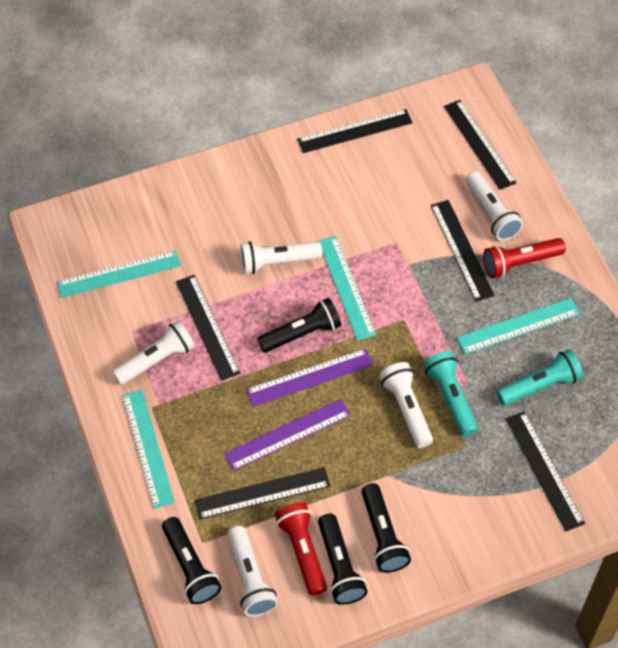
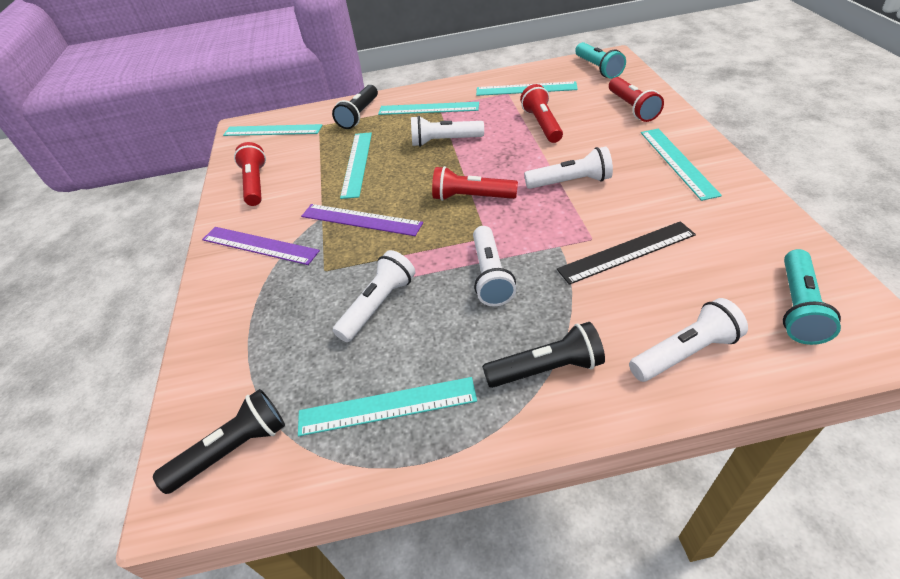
black flashlight: 4 -> 3
black ruler: 6 -> 1
red flashlight: 2 -> 4
turquoise ruler: 4 -> 6

